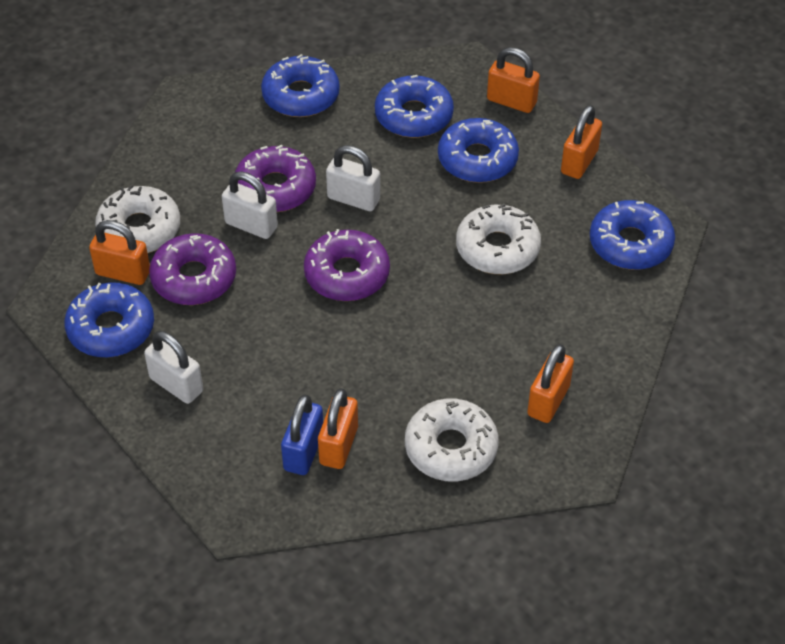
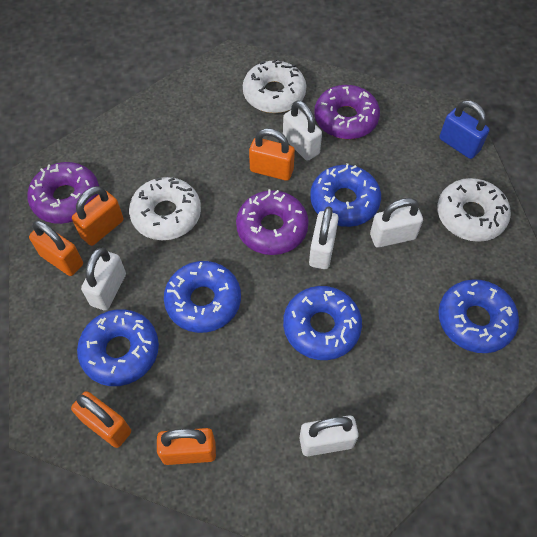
white padlock: 3 -> 5

